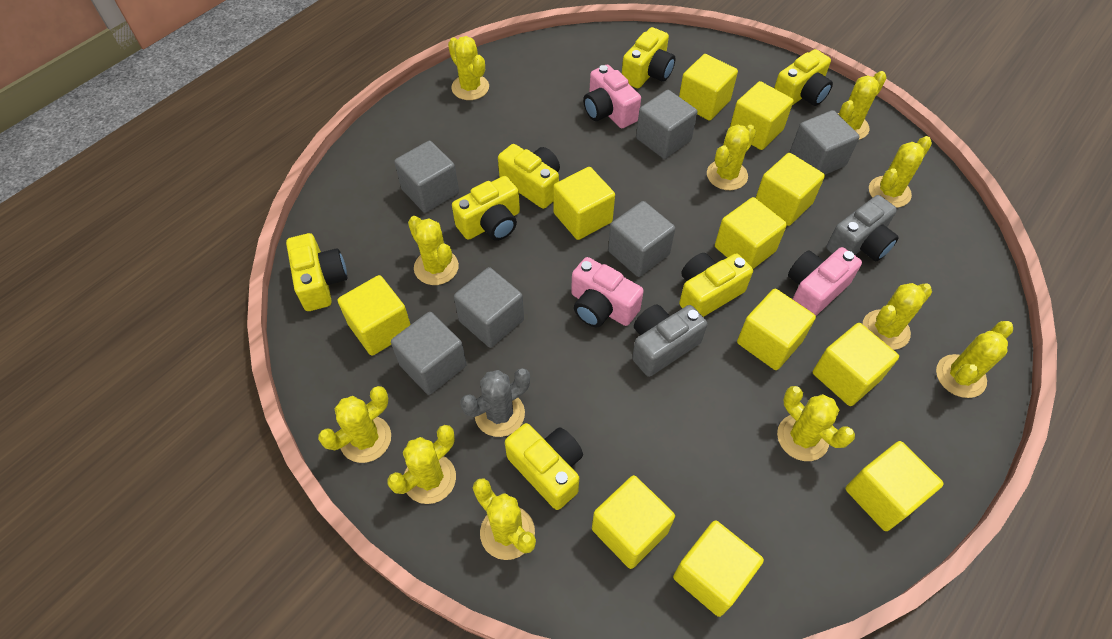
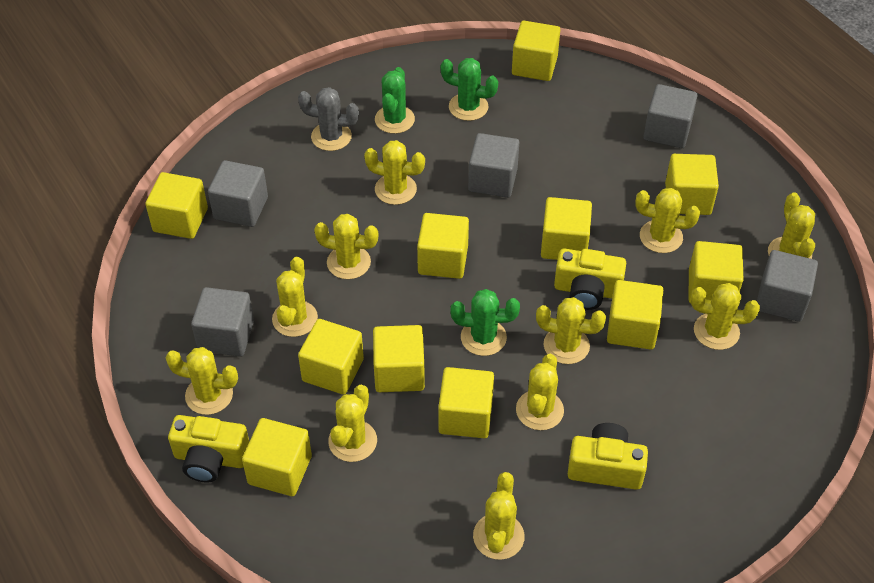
green cactus: 0 -> 3
grey camera: 2 -> 0
grey cube: 6 -> 5
pink camera: 3 -> 0
yellow camera: 7 -> 3

